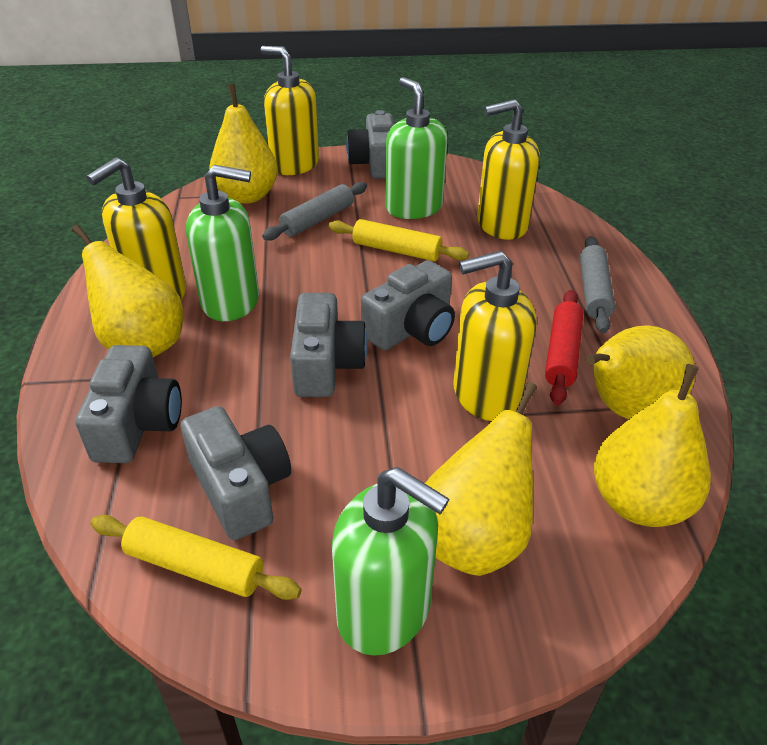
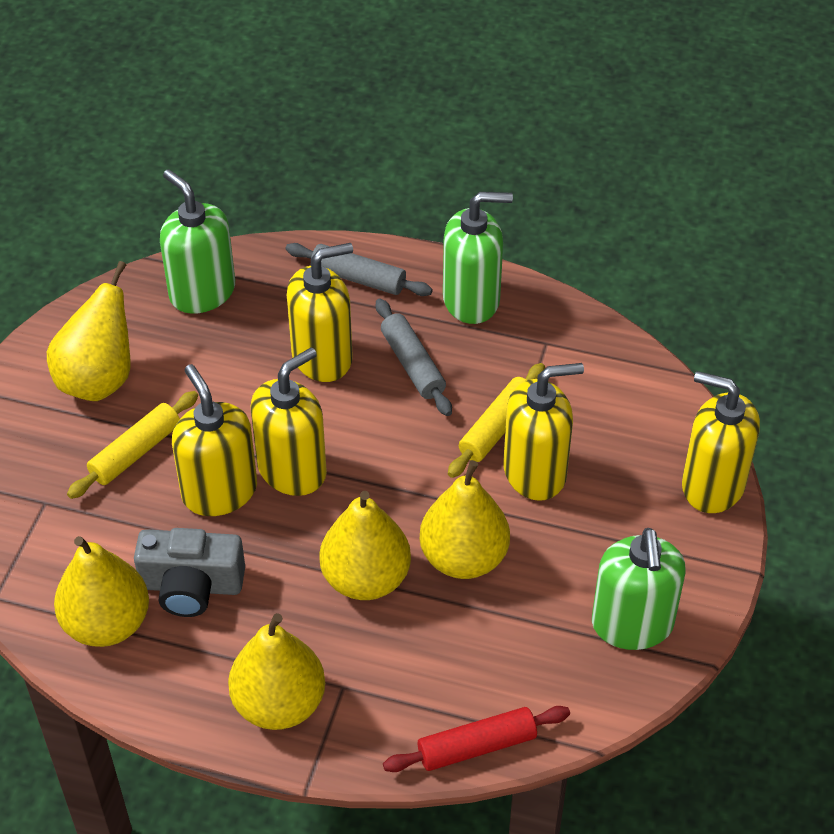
grey camera: 5 -> 1
yellow soap dispenser: 4 -> 5

